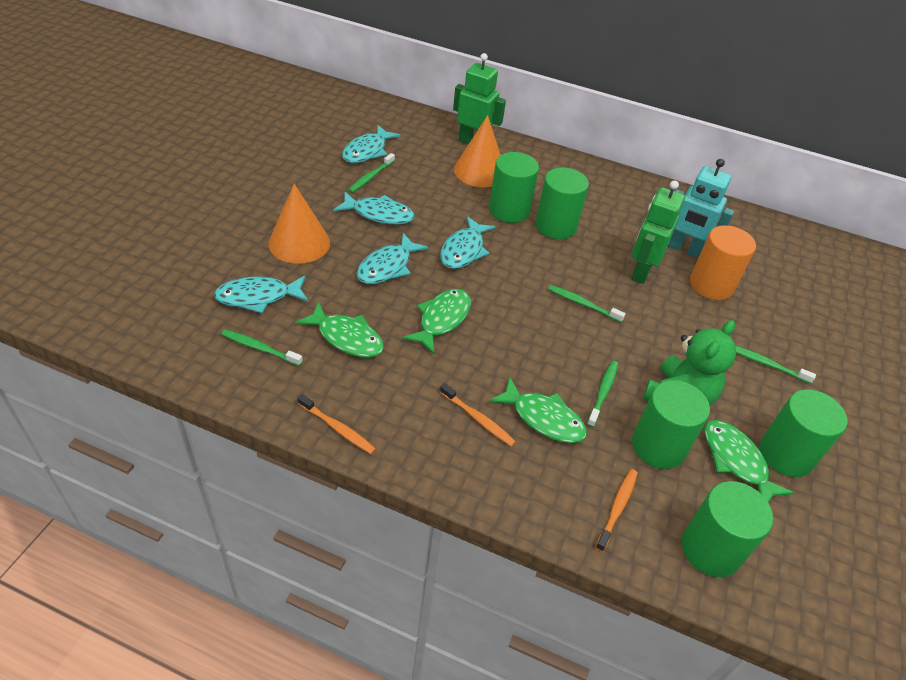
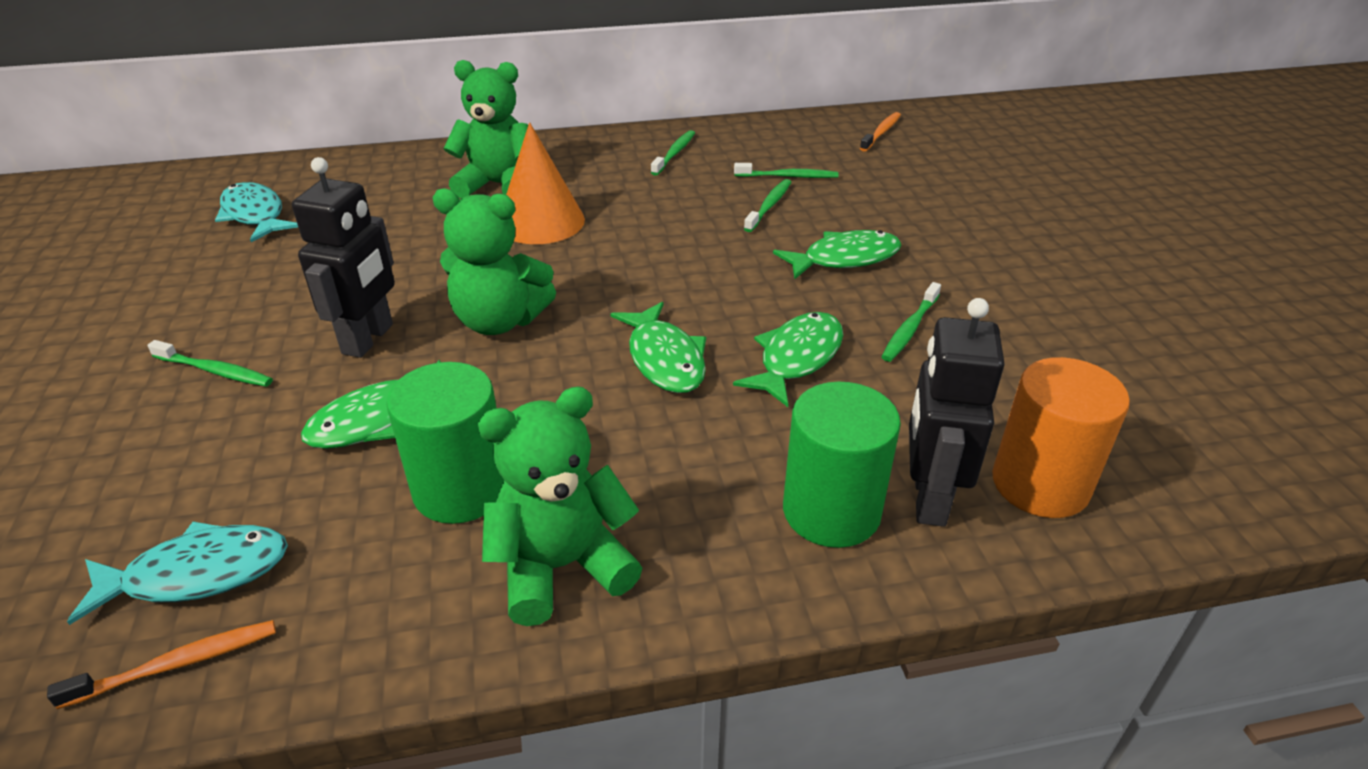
black robot: 0 -> 2
green cylinder: 5 -> 2
green robot: 2 -> 0
green teddy bear: 1 -> 3
orange cone: 2 -> 1
orange toothbrush: 3 -> 2
turquoise fish: 5 -> 2
turquoise robot: 1 -> 0

